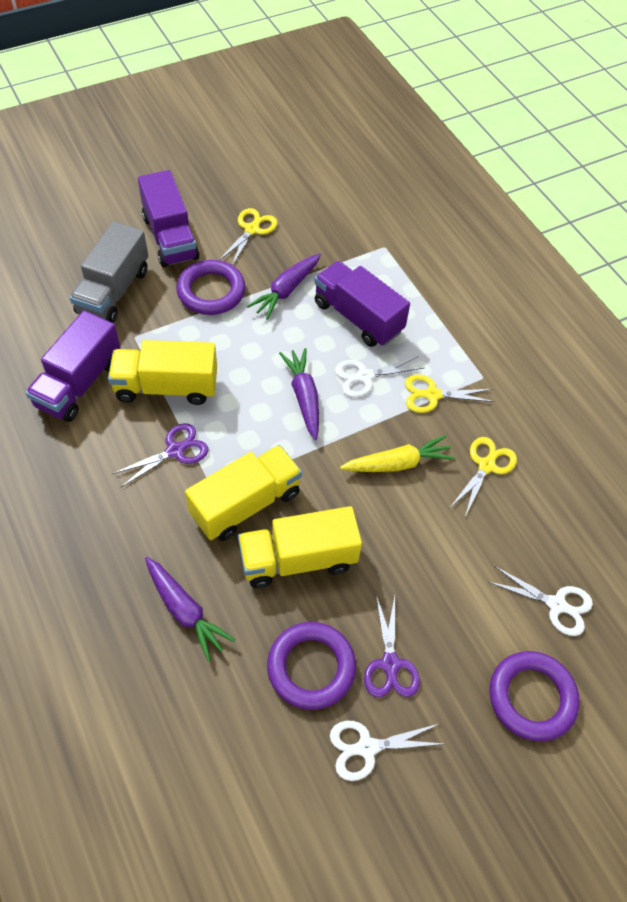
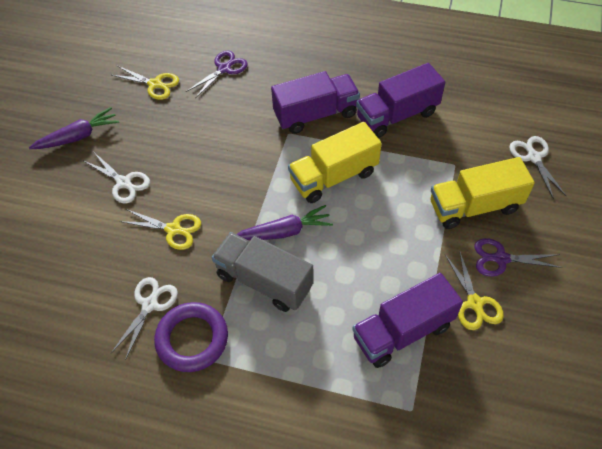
purple carrot: 3 -> 2
purple ring: 3 -> 1
yellow carrot: 1 -> 0
yellow truck: 3 -> 2

